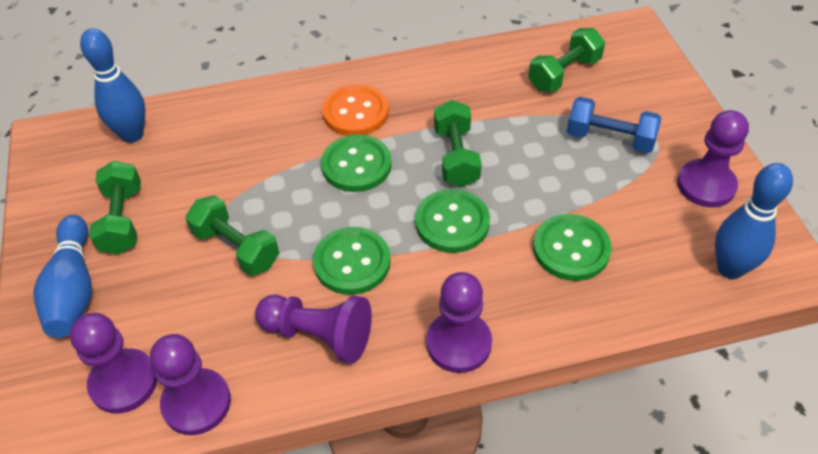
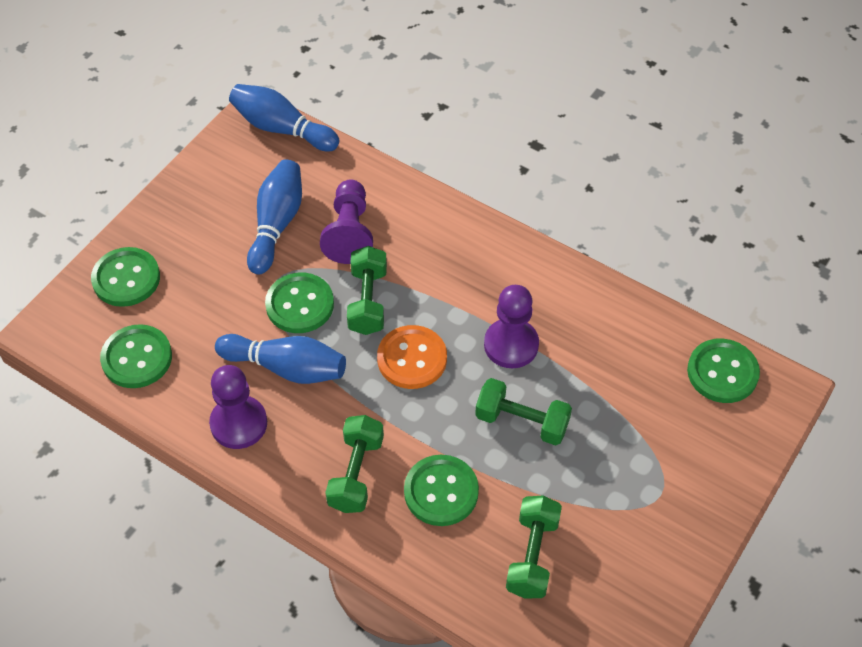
blue dumbbell: 1 -> 0
green button: 4 -> 5
purple pawn: 5 -> 3

